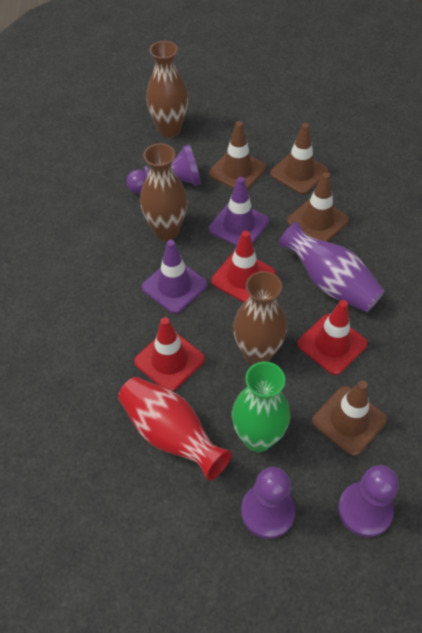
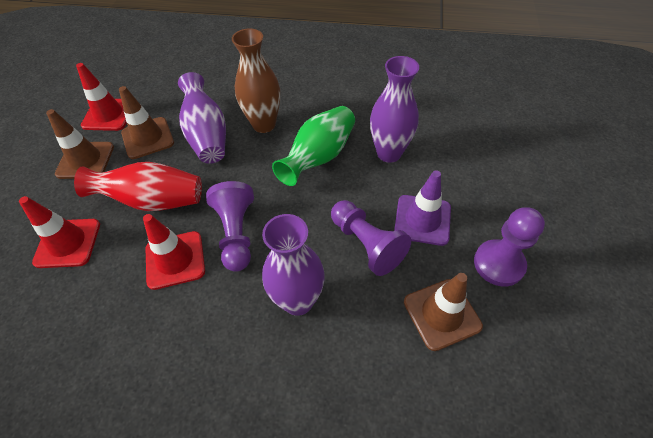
brown traffic cone: 4 -> 3
brown vase: 3 -> 1
purple traffic cone: 2 -> 1
purple vase: 1 -> 3

